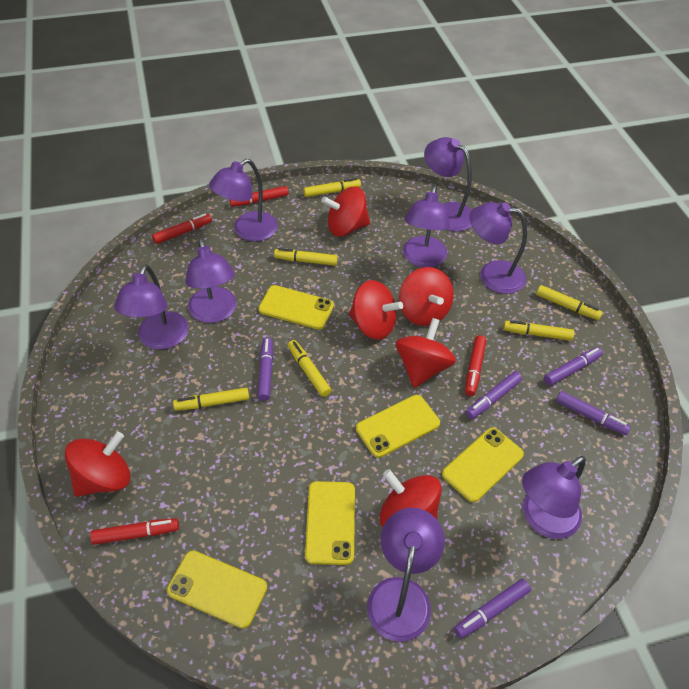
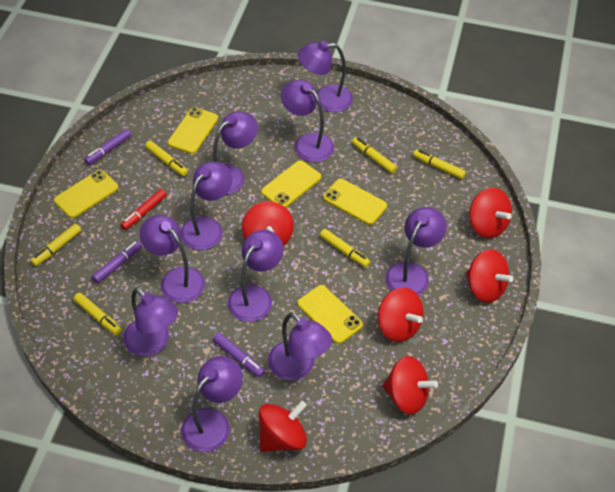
purple lamp: 8 -> 10
purple marker: 5 -> 3
red marker: 4 -> 1

